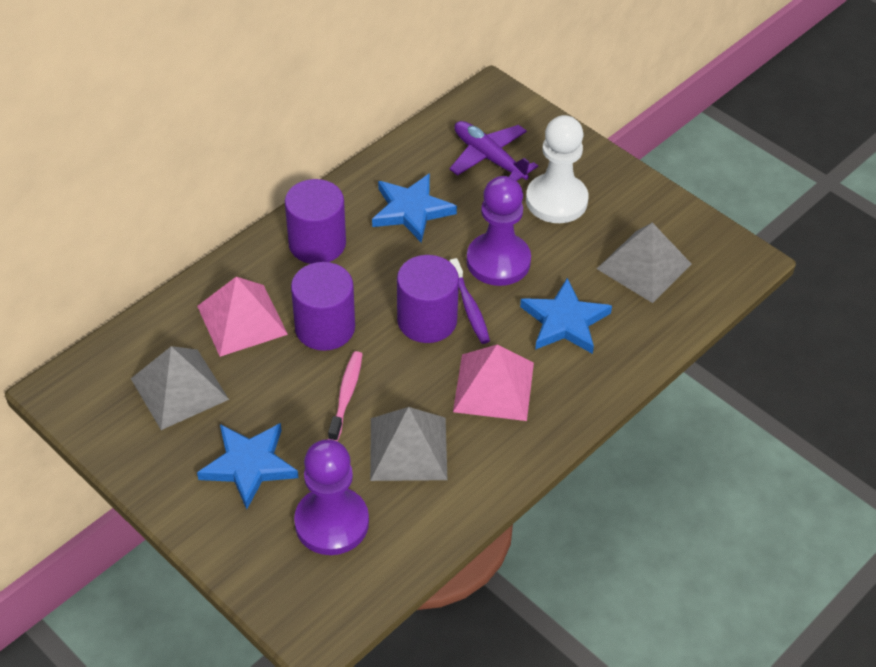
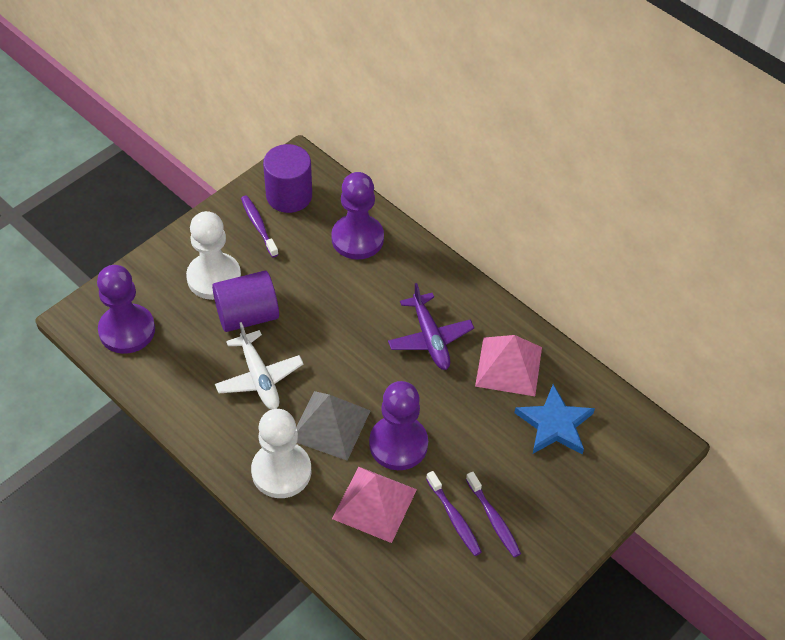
blue star: 3 -> 1
grey pyramid: 3 -> 1
pink toothbrush: 1 -> 0
purple cylinder: 3 -> 2
purple pawn: 2 -> 3
purple toothbrush: 1 -> 3
white pawn: 1 -> 2
white plane: 0 -> 1

